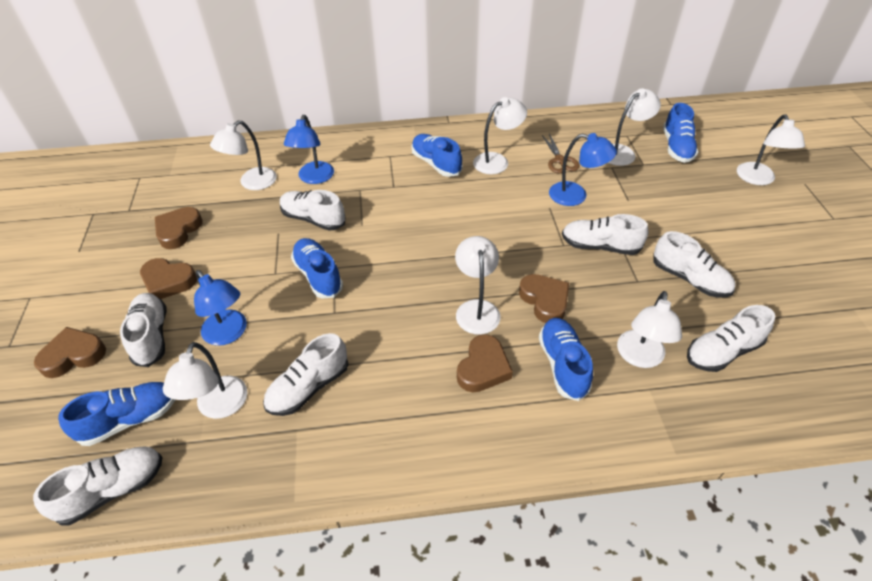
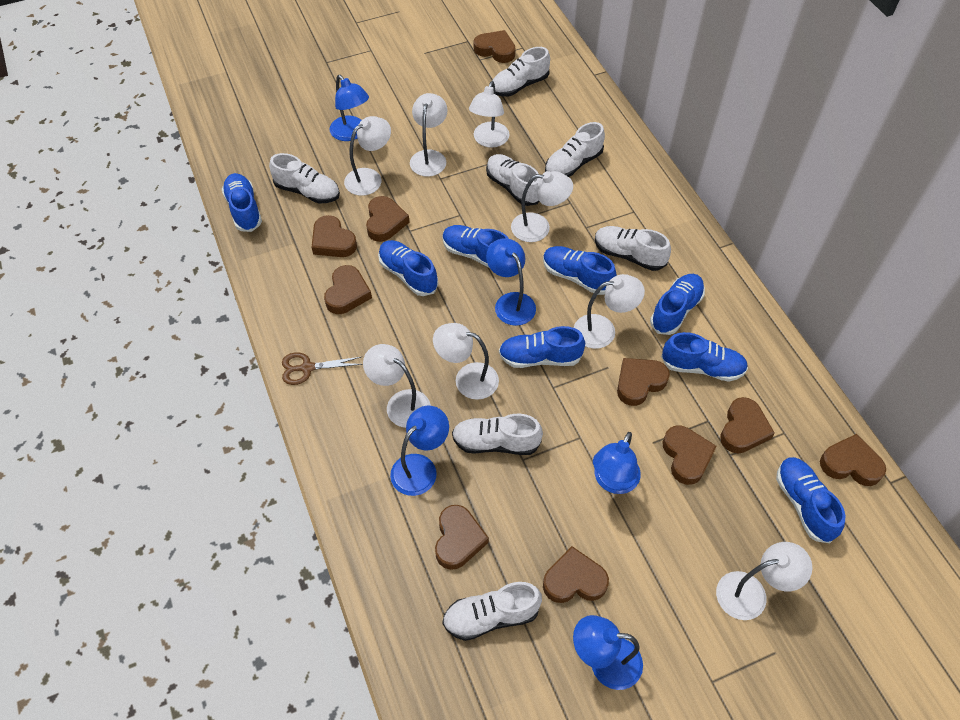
blue lamp: 3 -> 5
blue shoe: 5 -> 8
brown heart: 5 -> 10
white lamp: 7 -> 8

